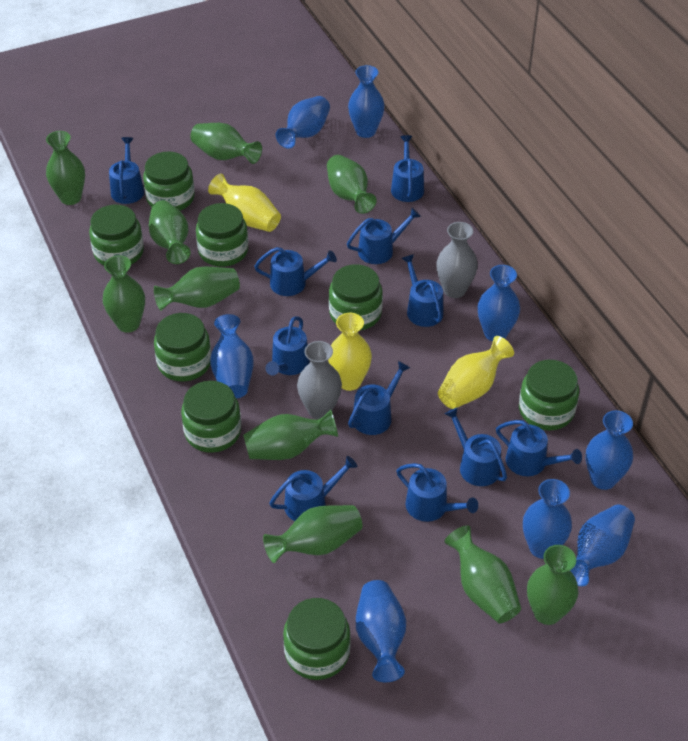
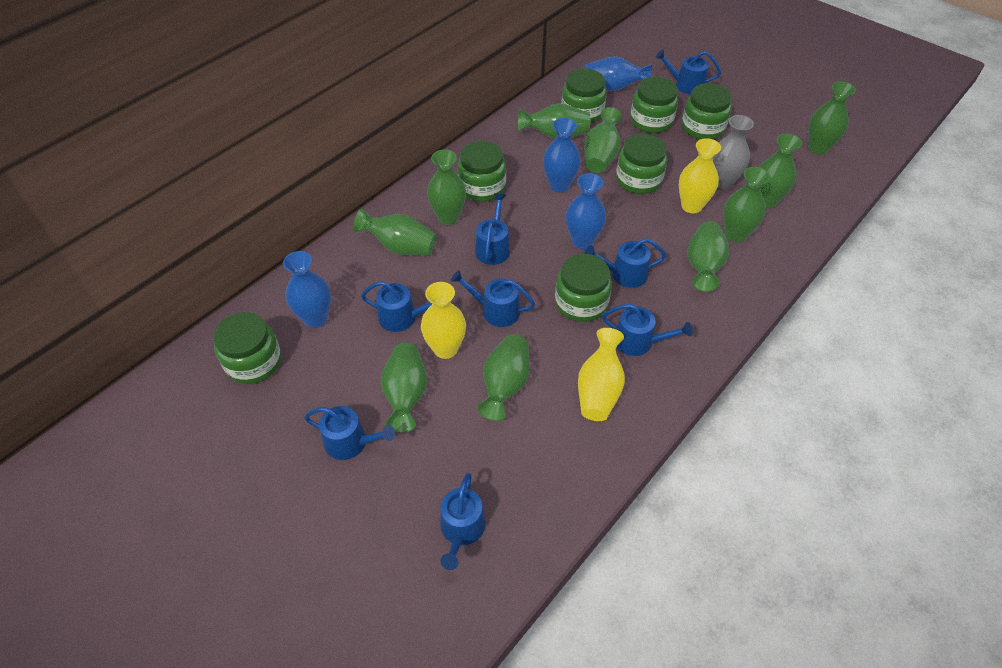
blue vase: 8 -> 4
blue watering can: 11 -> 8
green jar: 8 -> 7
grey vase: 2 -> 1

